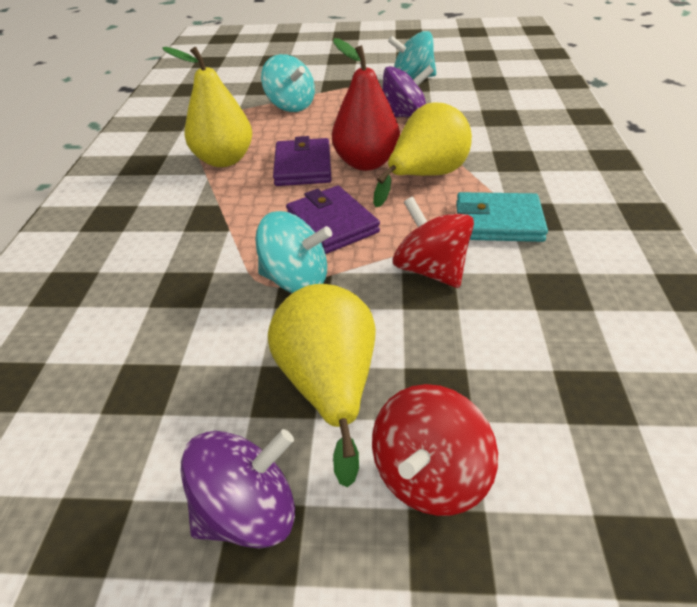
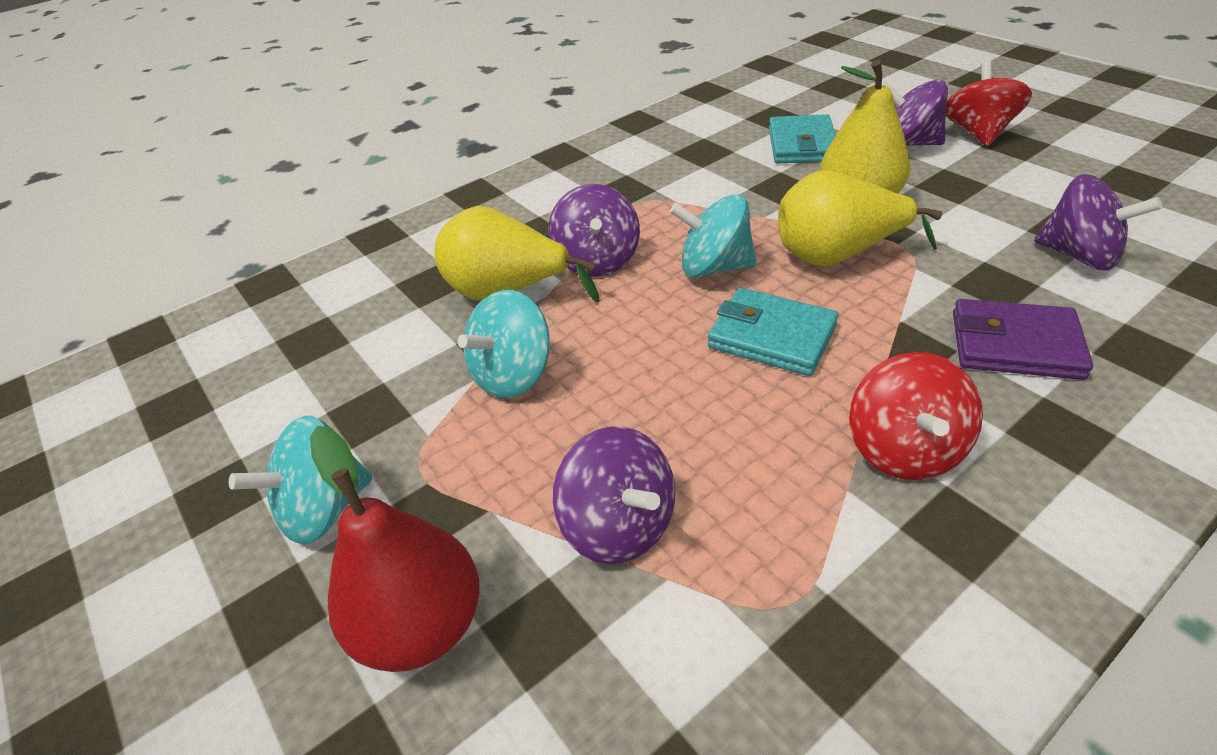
purple spinning top: 2 -> 4
purple wallet: 2 -> 1
turquoise wallet: 1 -> 2

